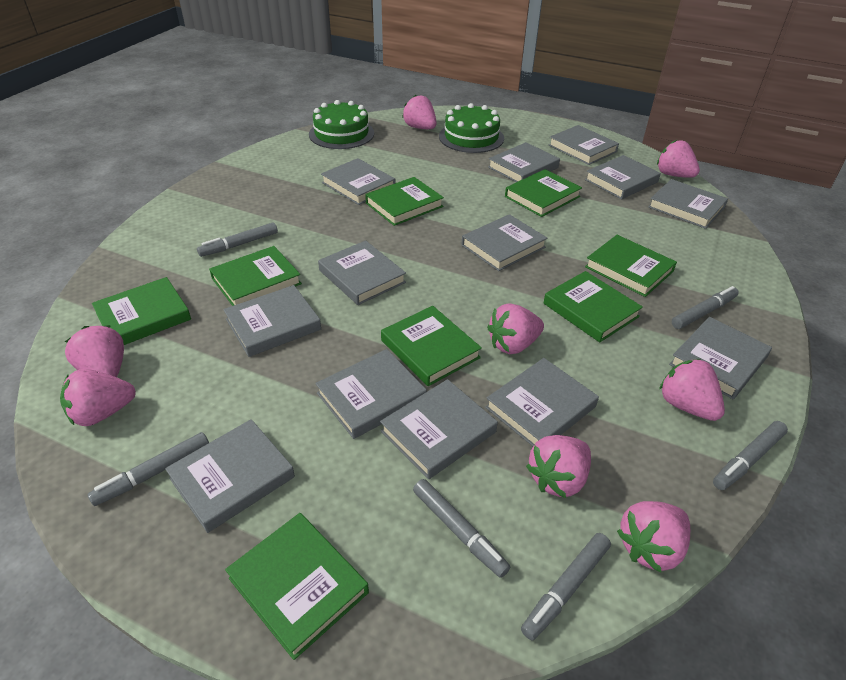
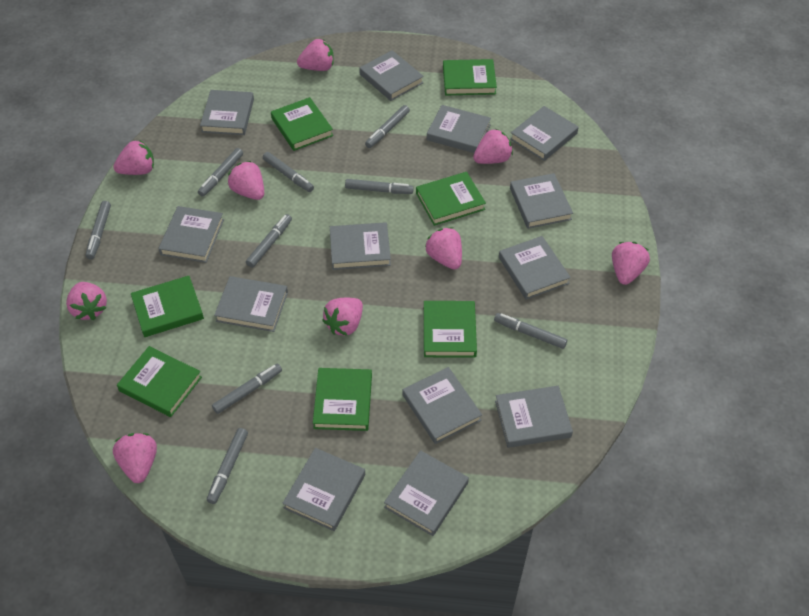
green book: 8 -> 7
green cake: 2 -> 0
grey marker: 6 -> 9
pink strawberry: 8 -> 9

